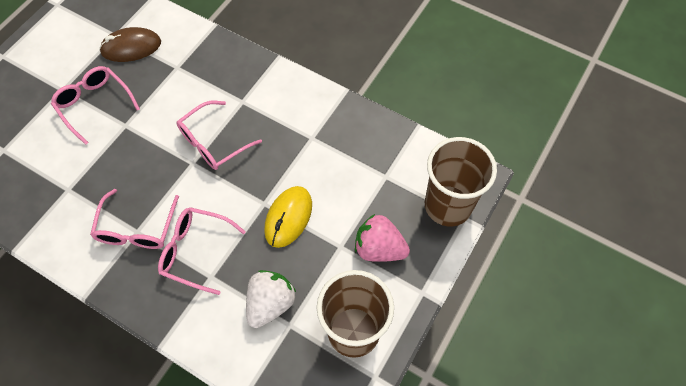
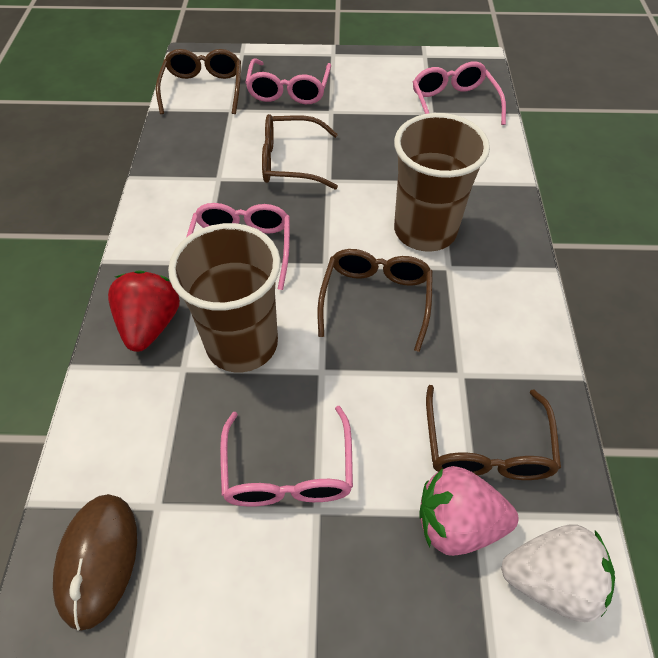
brown glasses: 0 -> 4
red strawberry: 0 -> 1
yellow mouse: 1 -> 0

